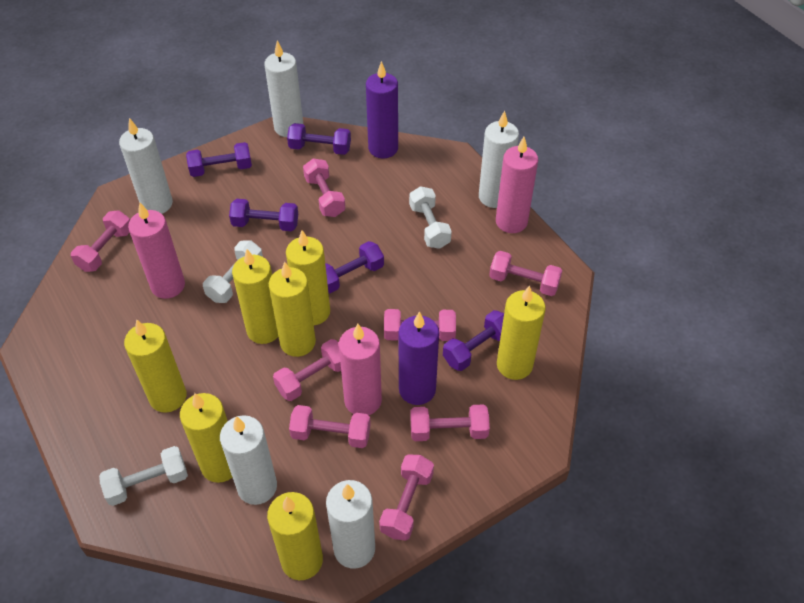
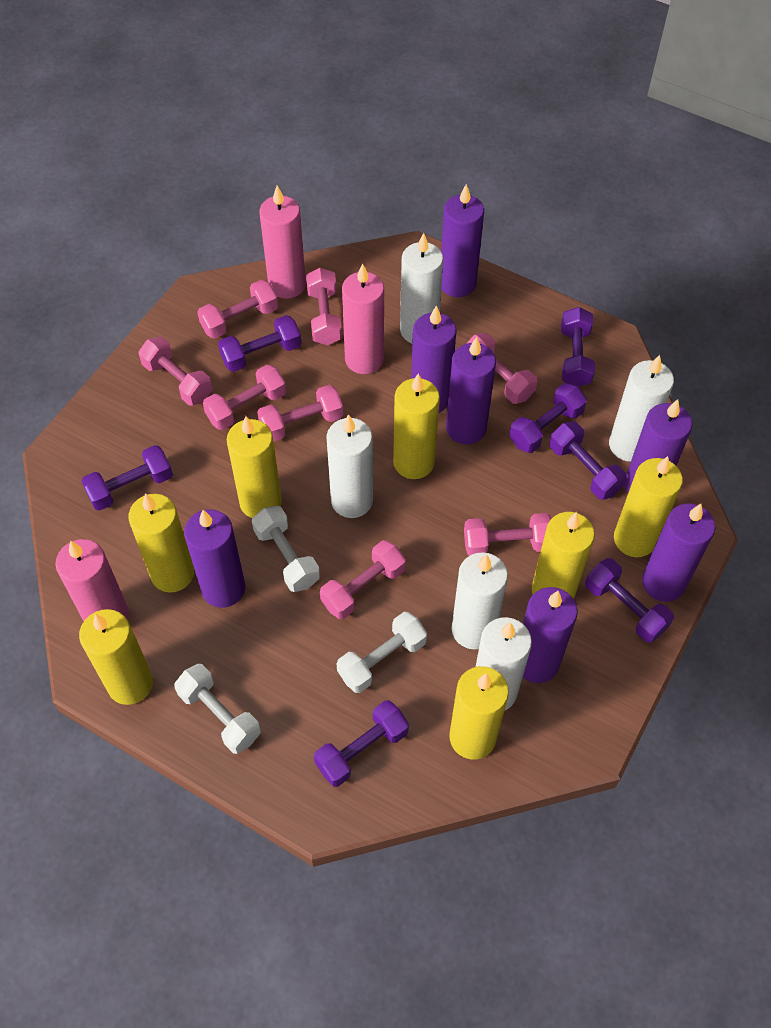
purple candle: 2 -> 7
purple dumbbell: 5 -> 7

